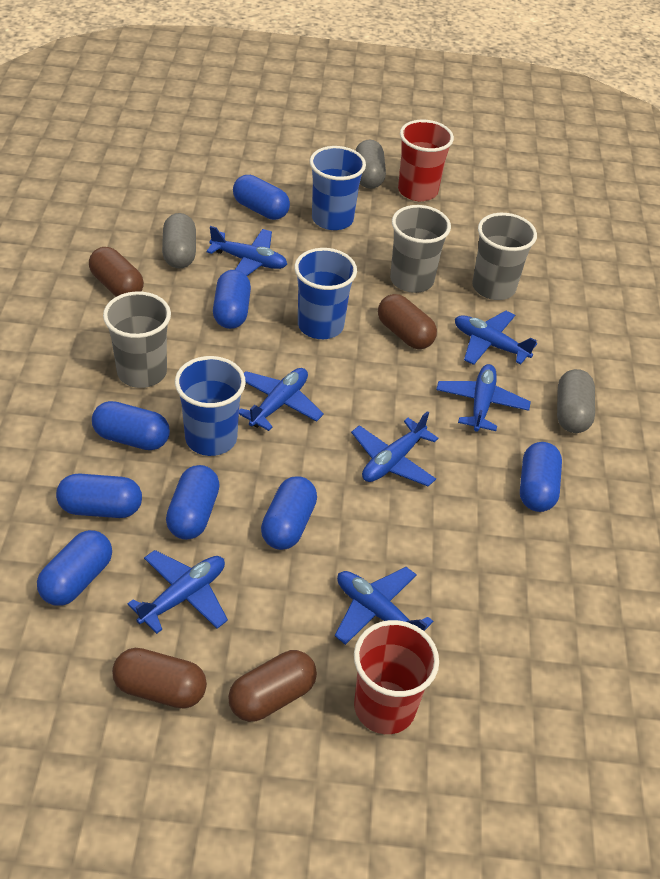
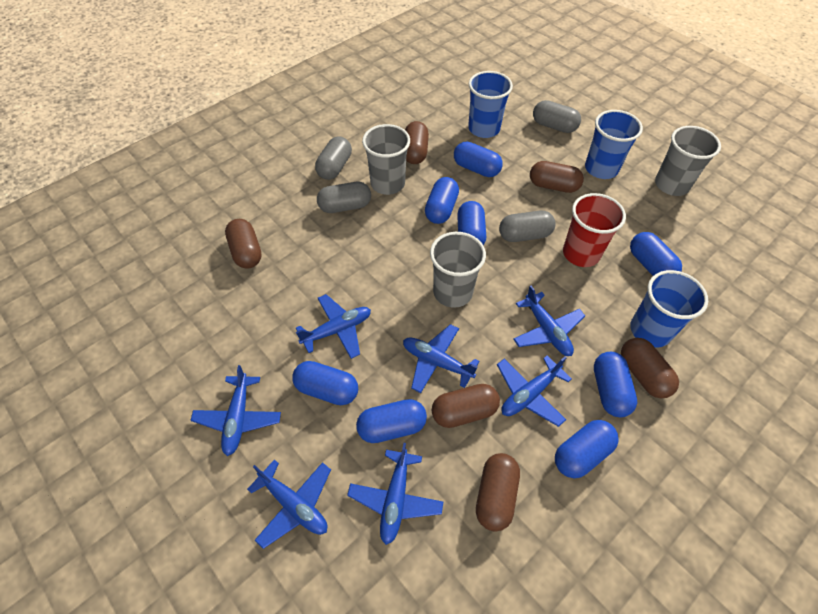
brown capsule: 4 -> 6
grey capsule: 3 -> 4
red cup: 2 -> 1

